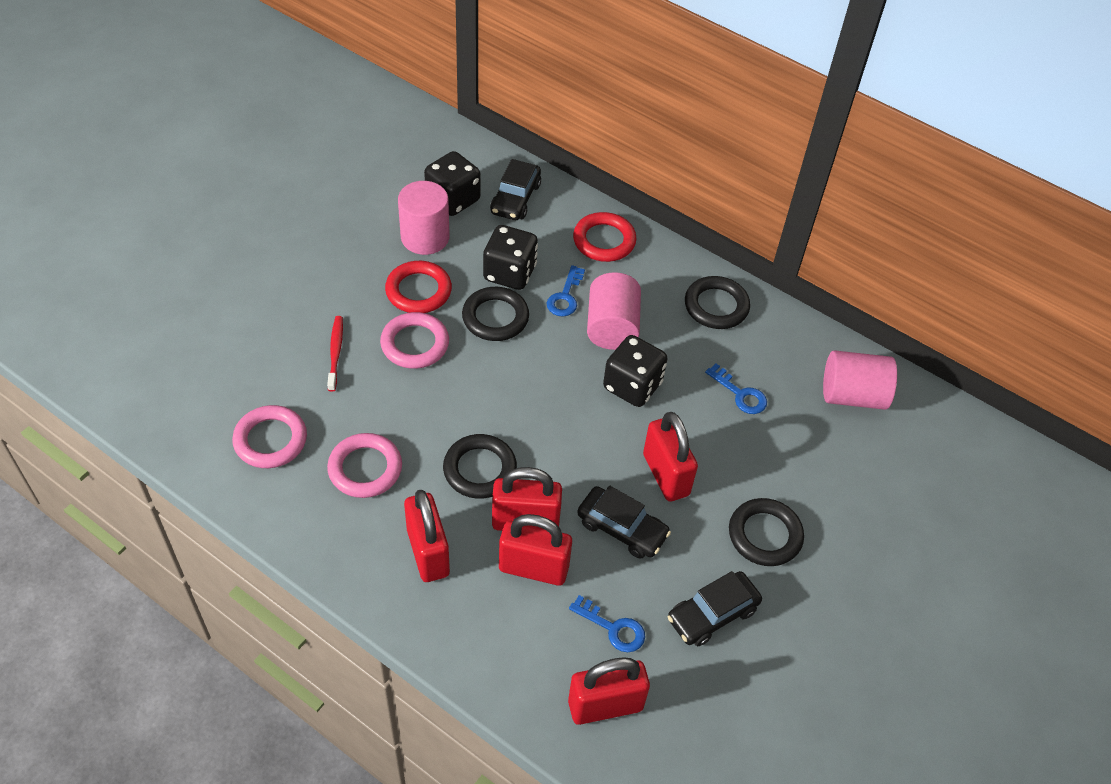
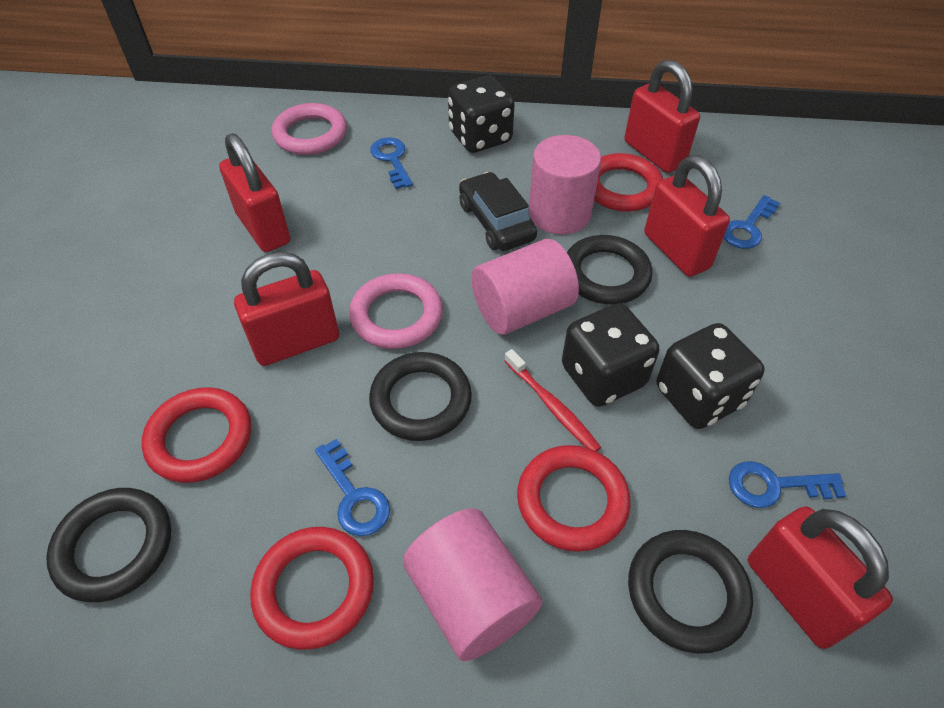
black car: 3 -> 1
blue key: 3 -> 4
pink ring: 3 -> 2
red ring: 2 -> 4

